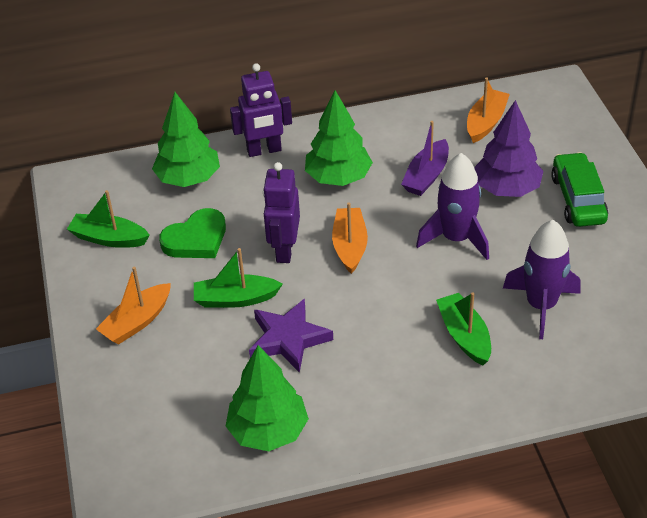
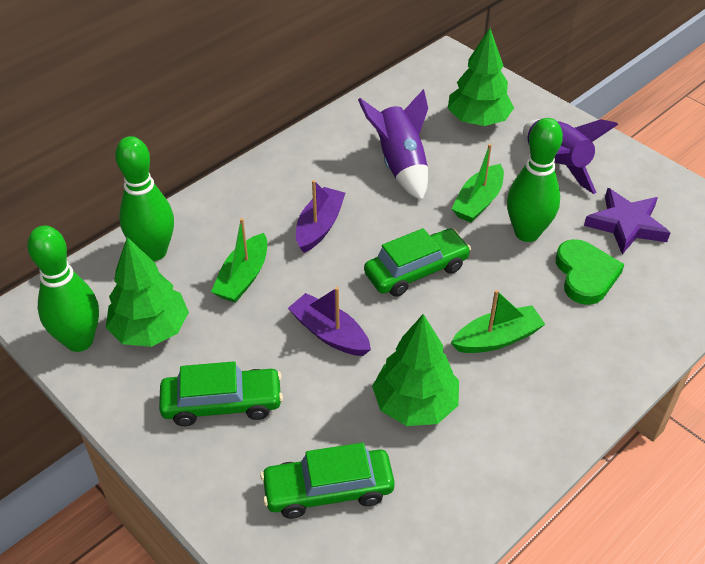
green bowling pin: 0 -> 3
green car: 1 -> 3
orange boat: 3 -> 0
purple boat: 1 -> 2
purple robot: 2 -> 0
purple tree: 1 -> 0

